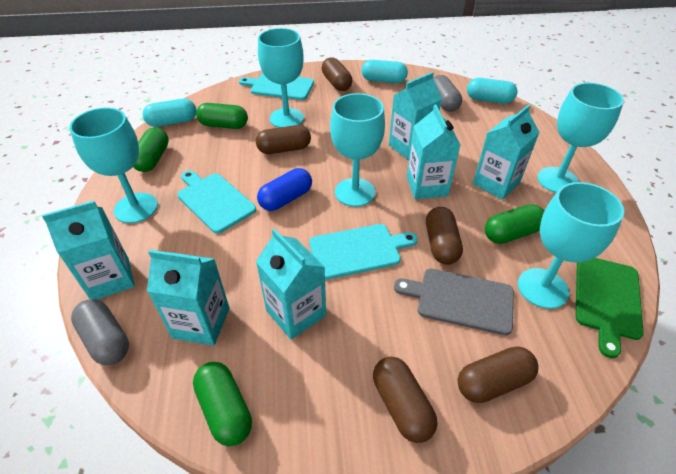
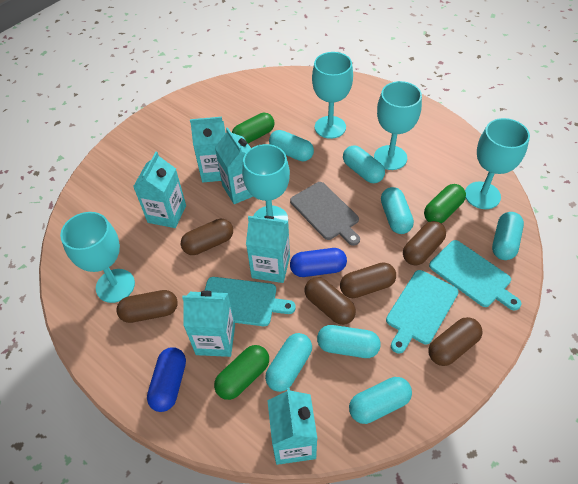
blue capsule: 1 -> 2
brown capsule: 5 -> 6
green capsule: 4 -> 3
green cutting board: 1 -> 0
grey capsule: 2 -> 0
turquoise capsule: 3 -> 7

